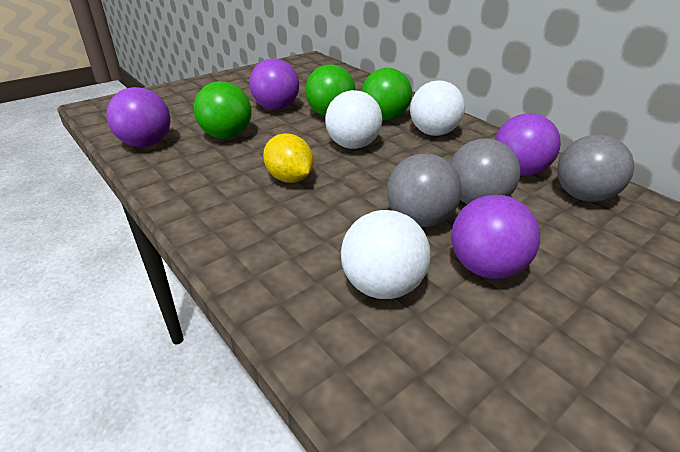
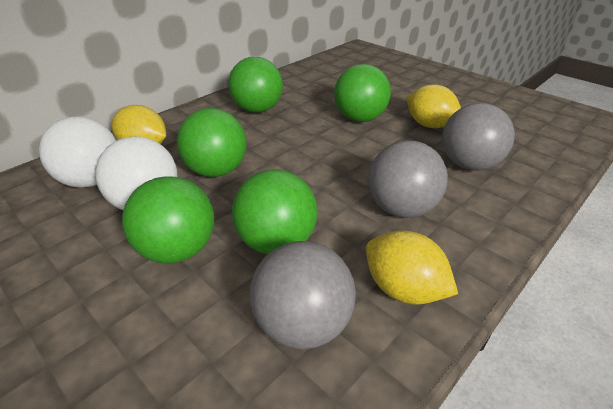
green ball: 3 -> 5
purple ball: 4 -> 0
white ball: 3 -> 2
yellow lemon: 1 -> 3

